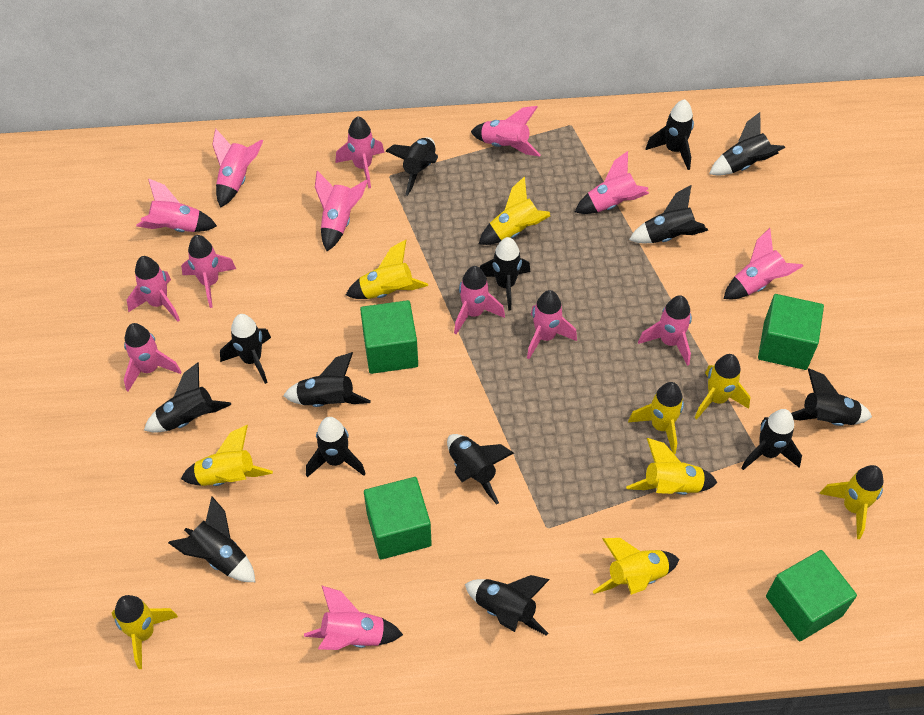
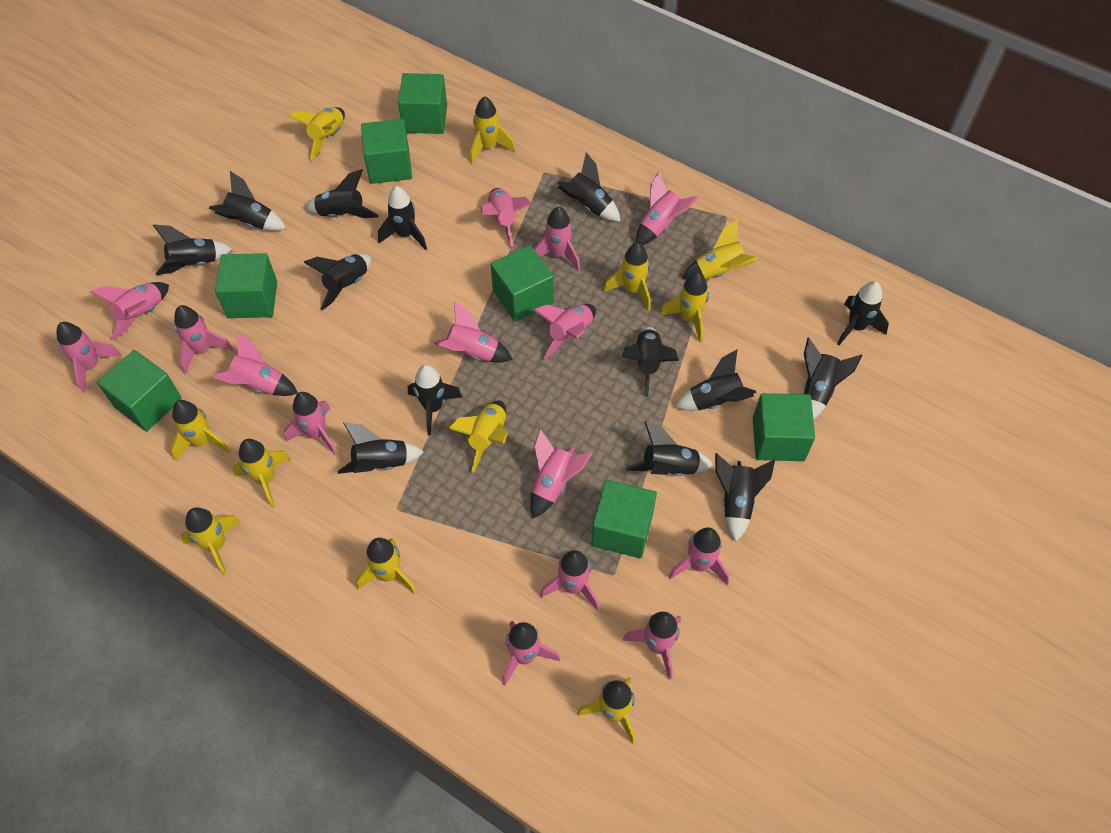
green cube: 4 -> 7
pink rocket: 14 -> 15
yellow rocket: 9 -> 11

